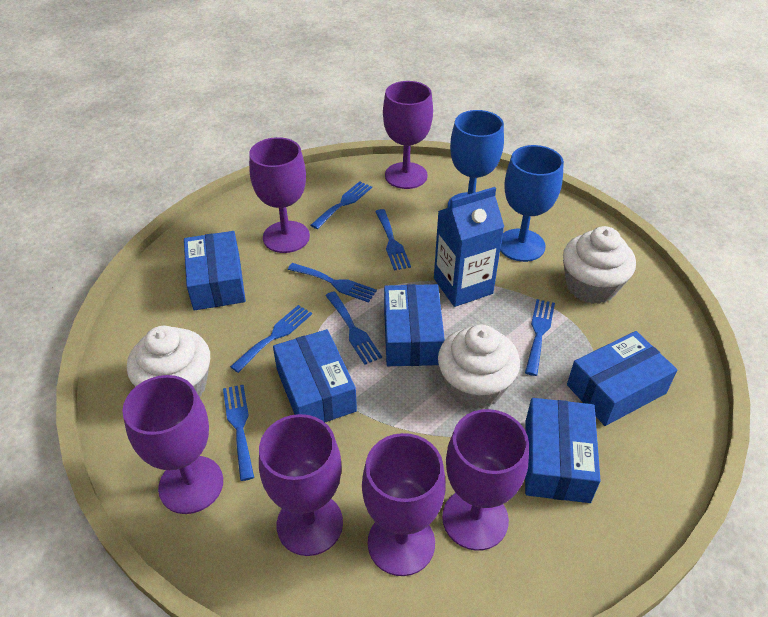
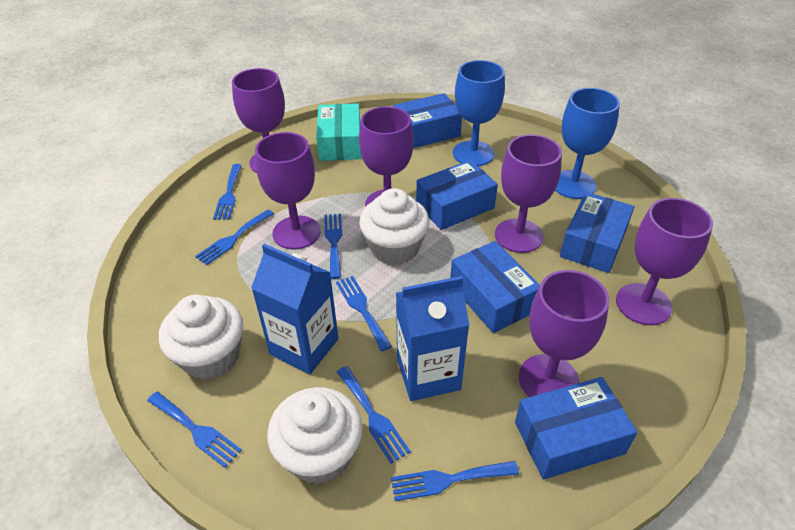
blue carton: 1 -> 2
turquoise box: 0 -> 1

